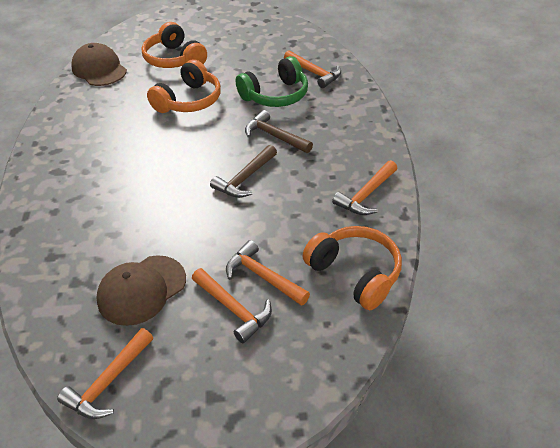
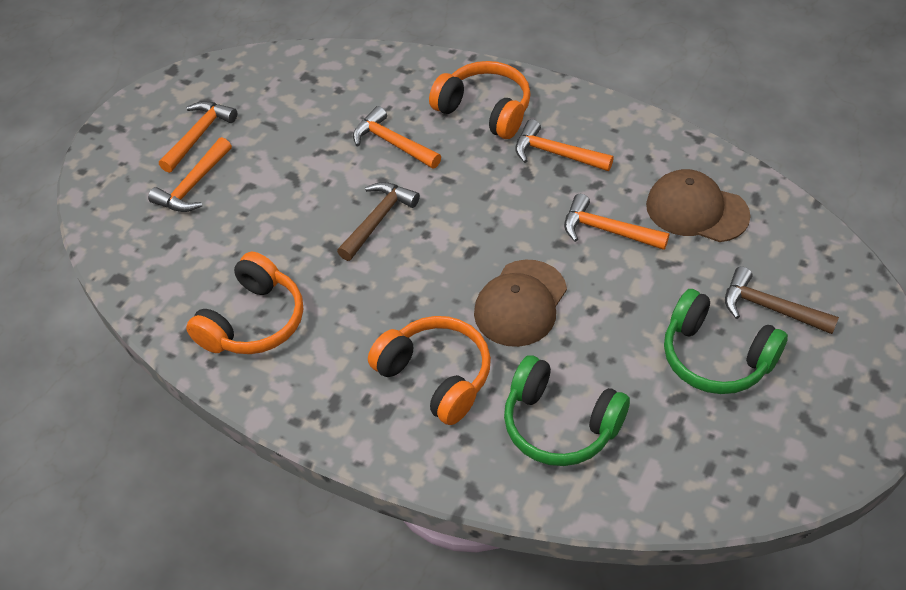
green headphones: 1 -> 2

